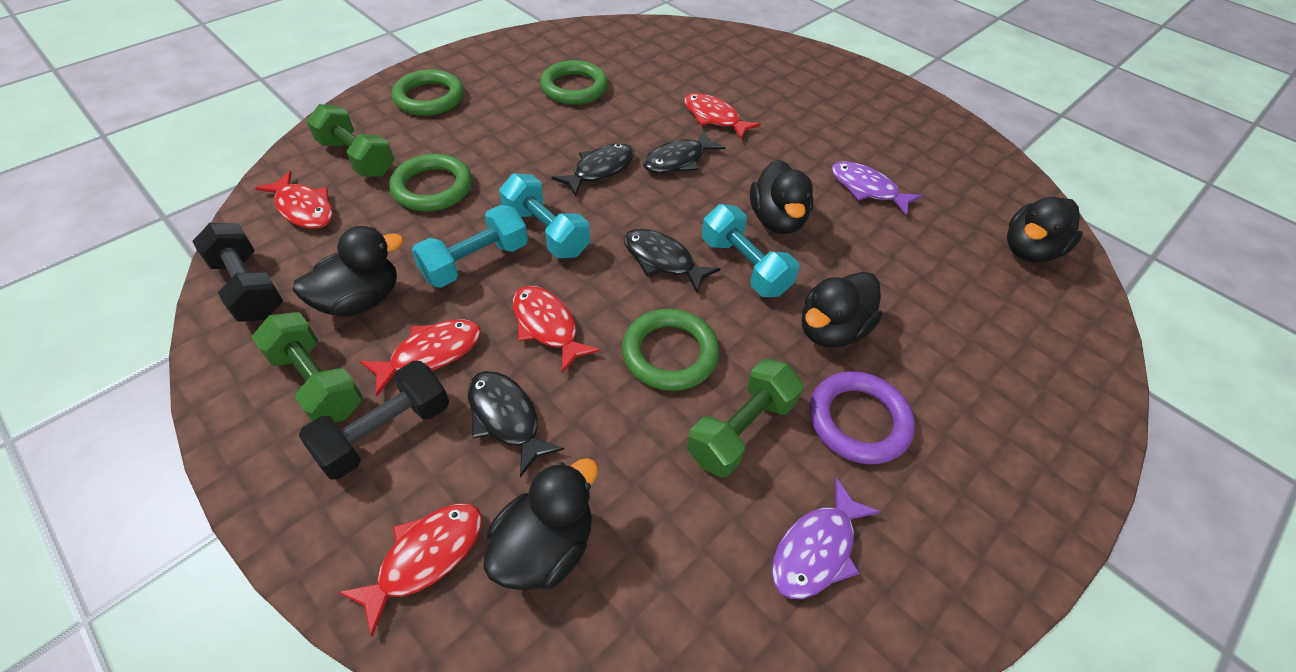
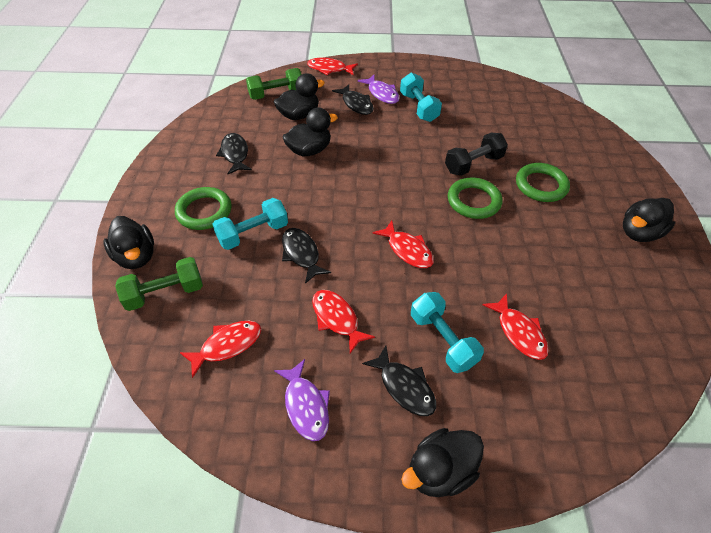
black dumbbell: 2 -> 1
green dumbbell: 3 -> 2
green ring: 4 -> 3
purple ring: 1 -> 0

